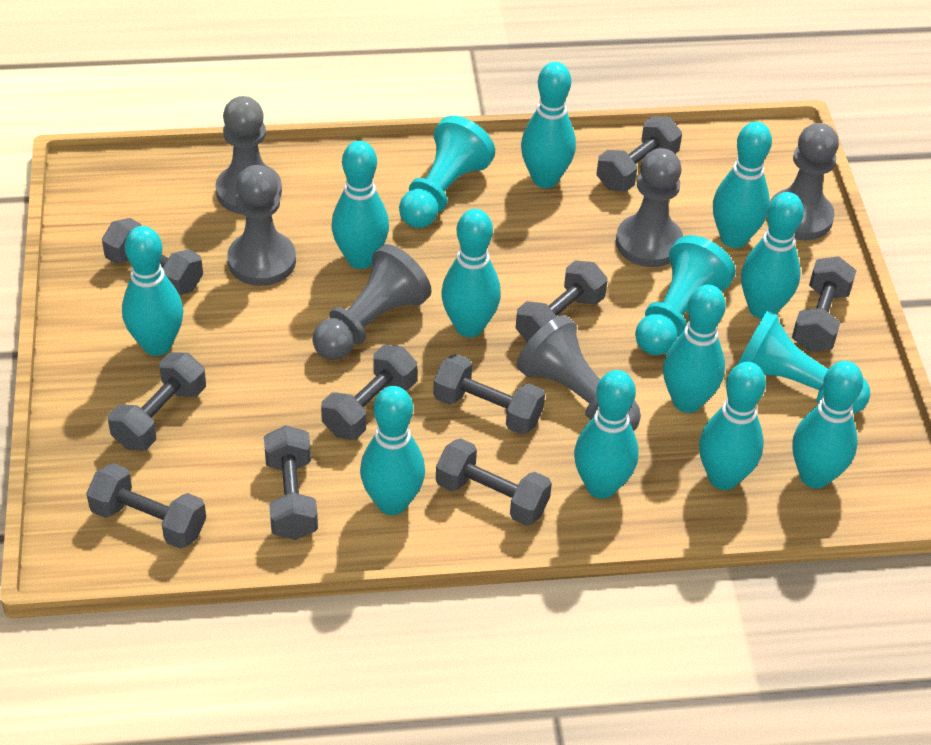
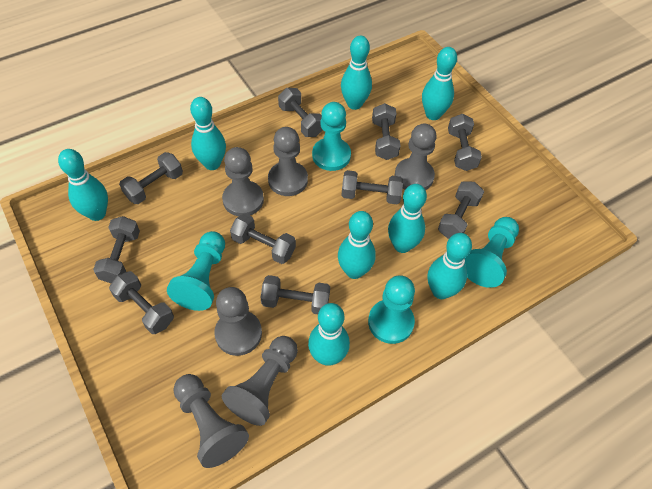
turquoise bowling pin: 11 -> 8
turquoise pawn: 3 -> 4

